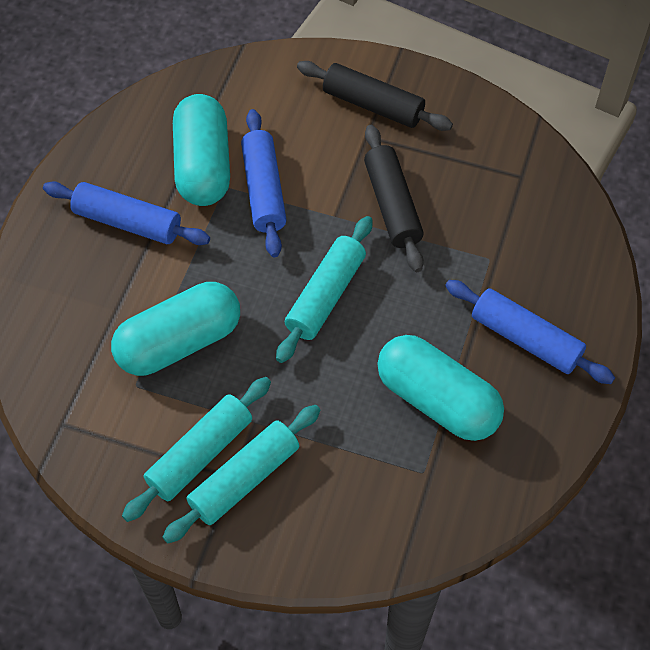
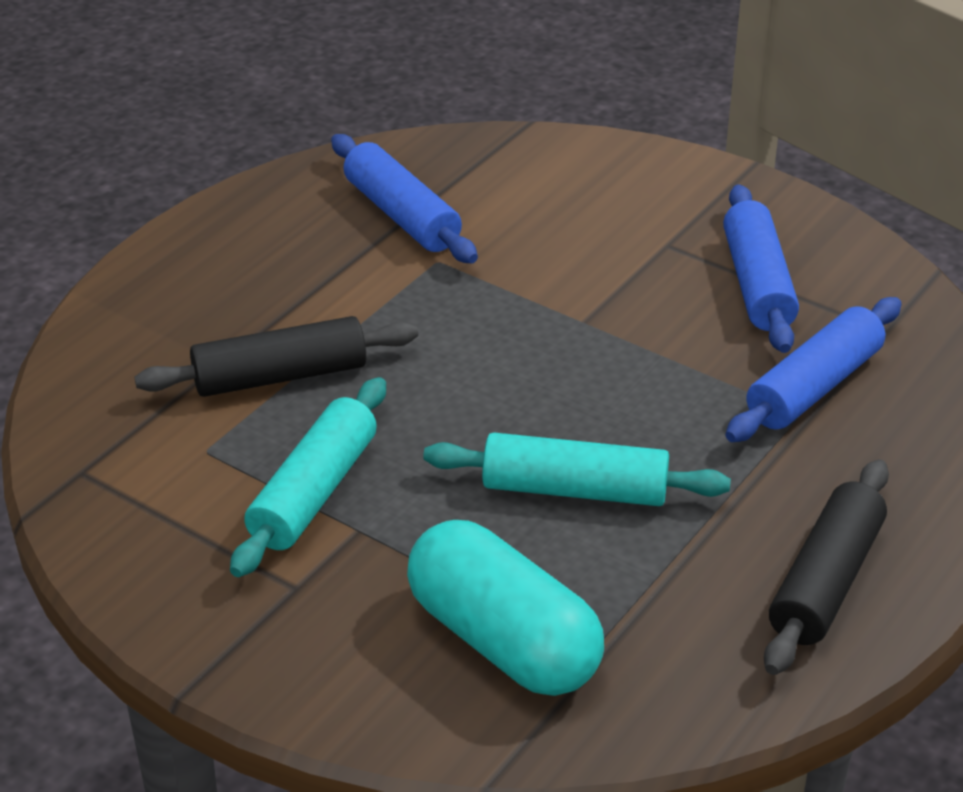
turquoise capsule: 3 -> 1
turquoise rolling pin: 3 -> 2

